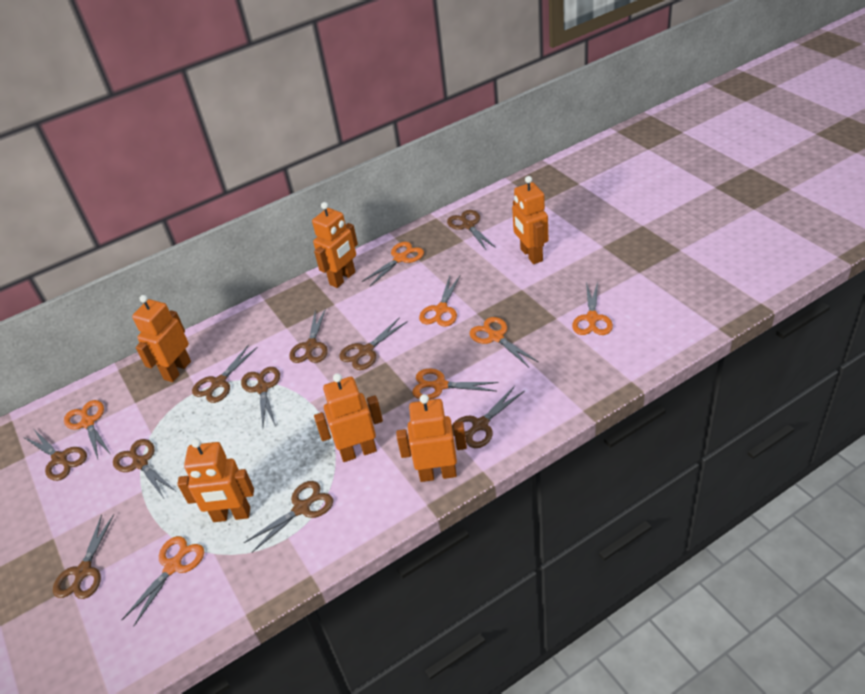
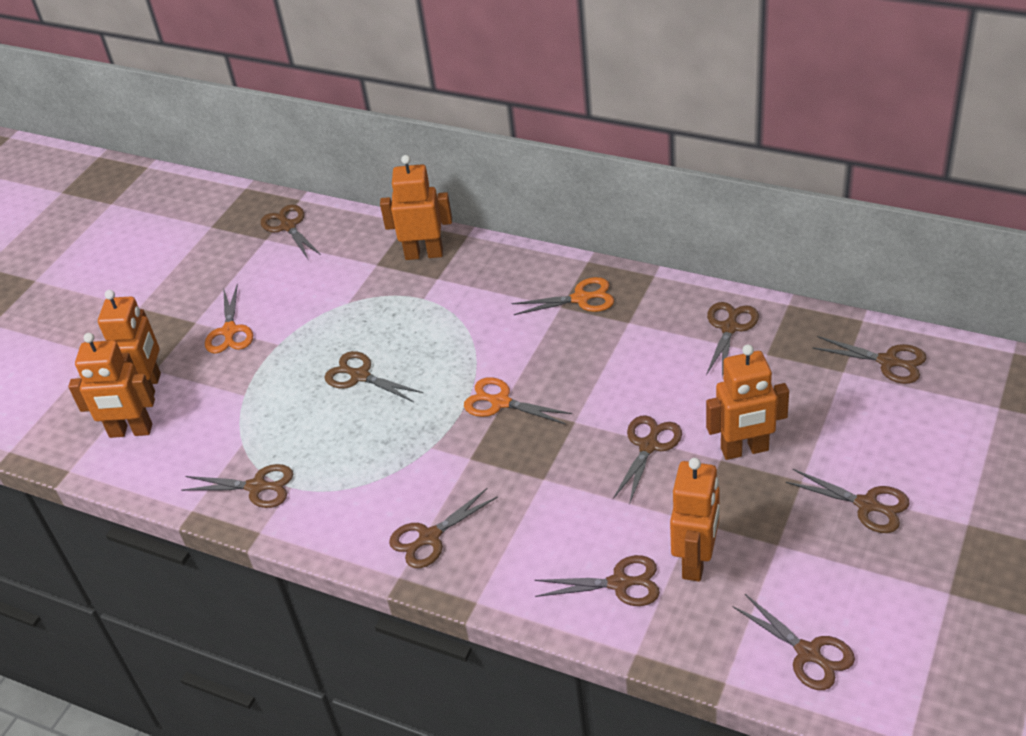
orange robot: 6 -> 5
orange scissors: 7 -> 3

